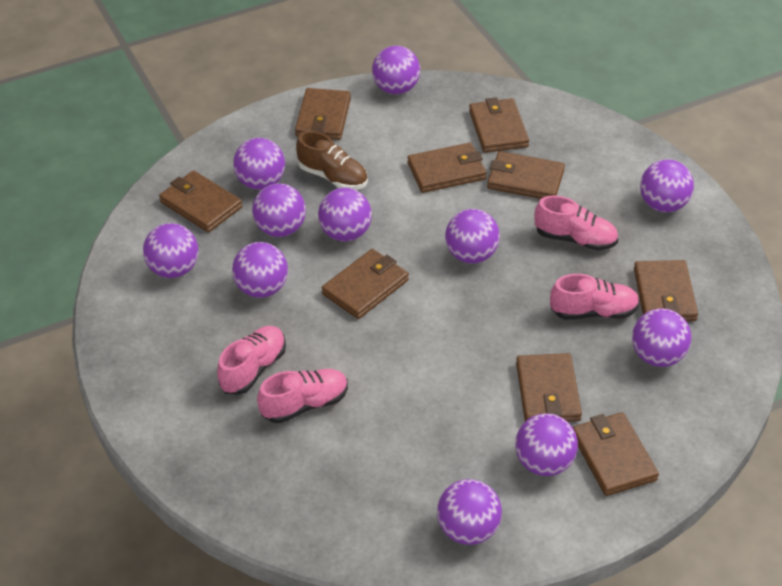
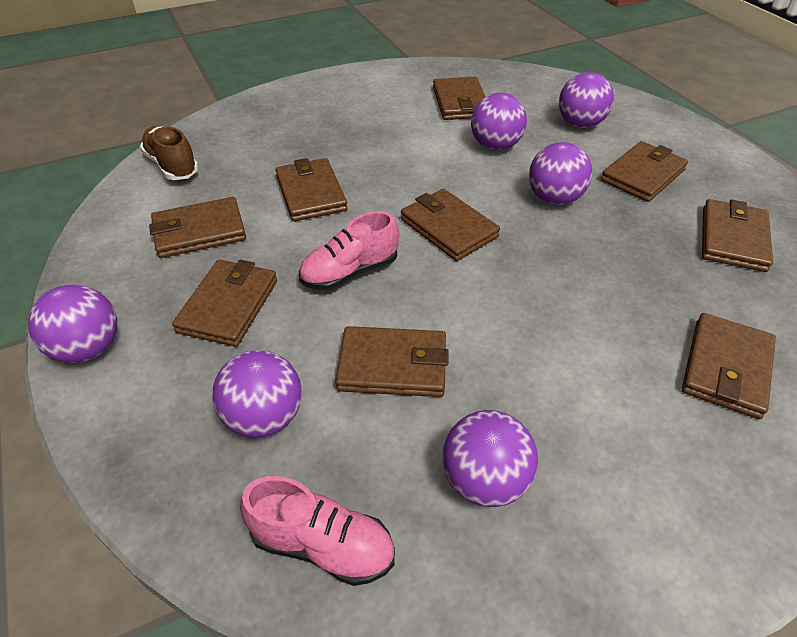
pink shoe: 4 -> 2
purple ball: 11 -> 6

